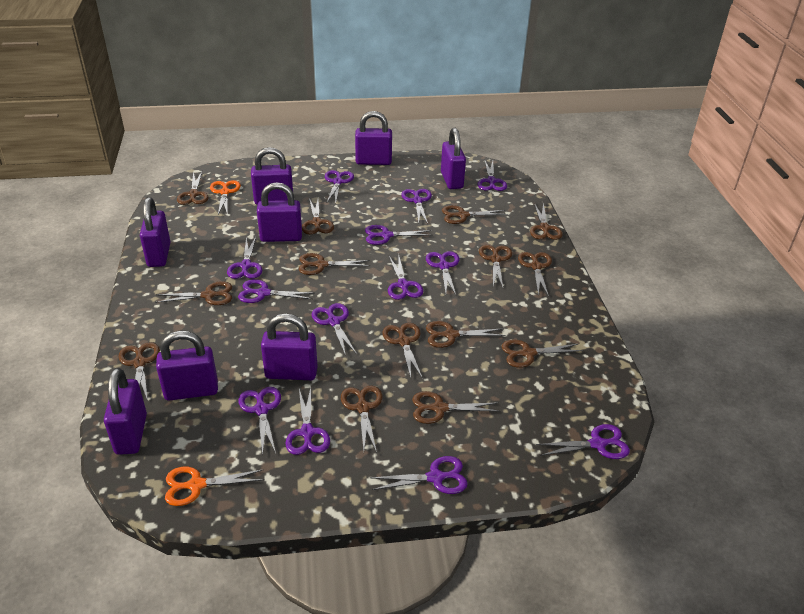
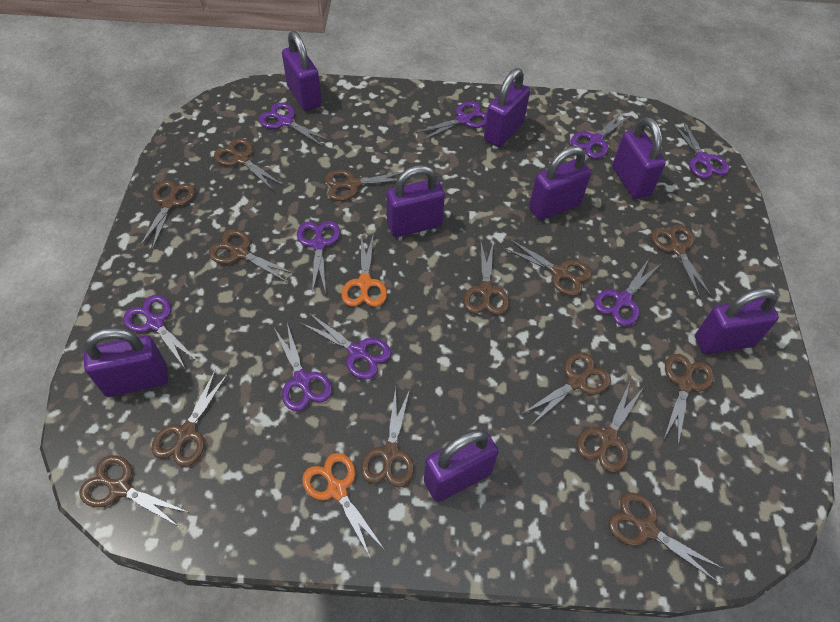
purple scissors: 13 -> 9

